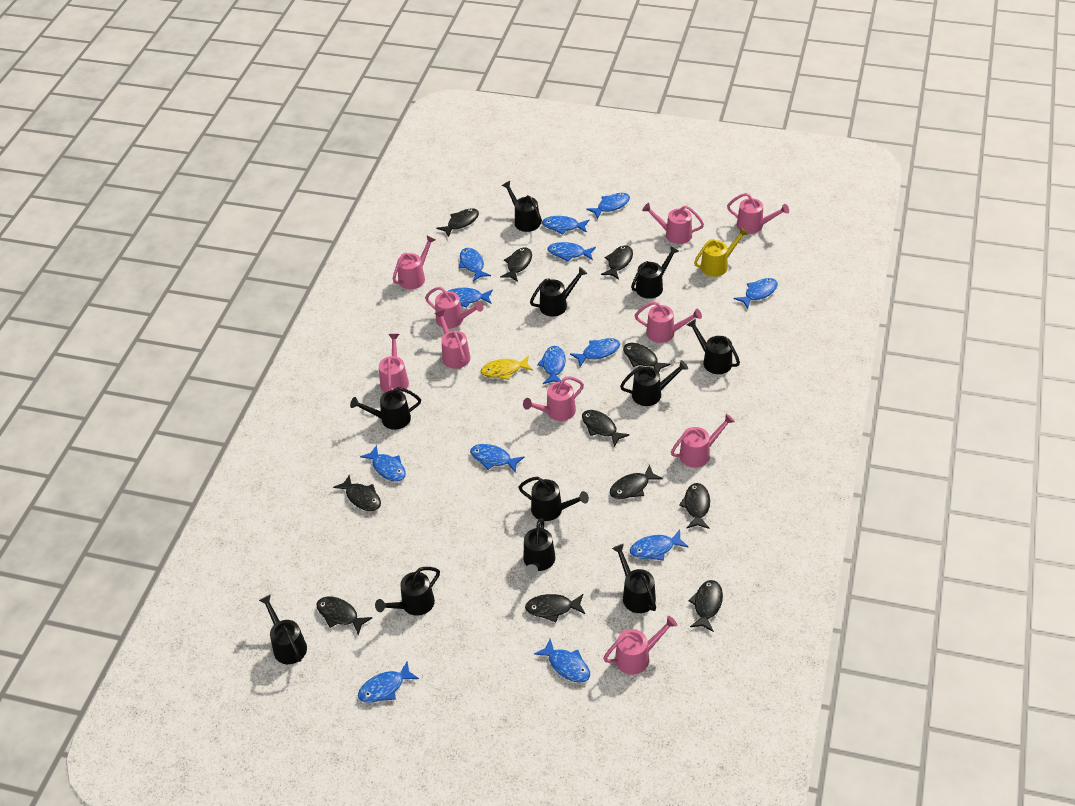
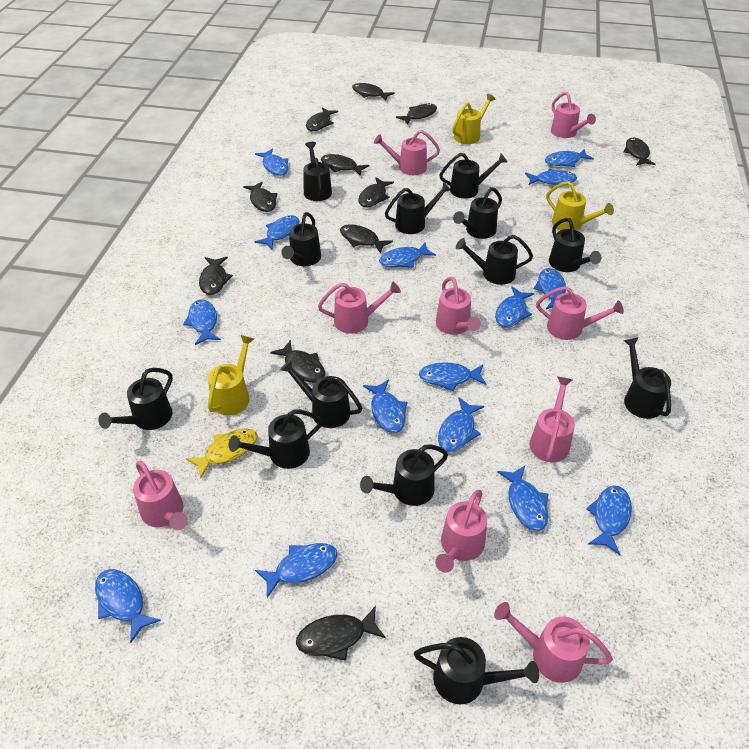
black watering can: 11 -> 13
blue fish: 13 -> 15
pink watering can: 10 -> 9
yellow watering can: 1 -> 3

